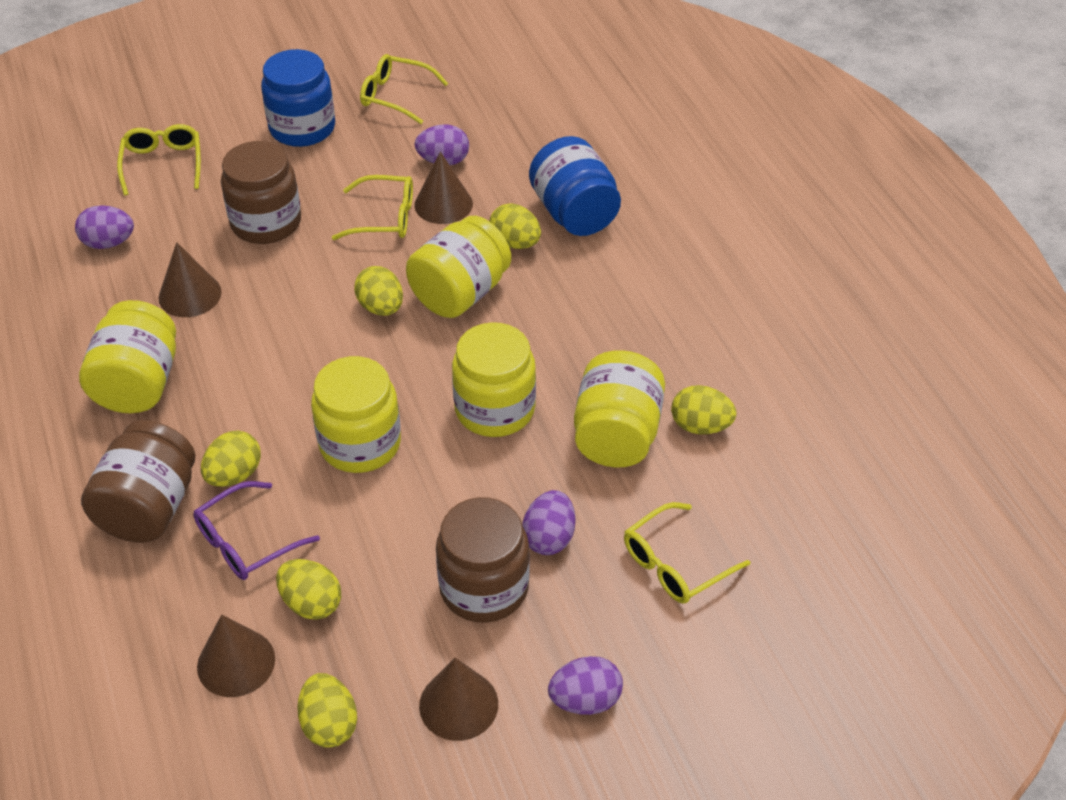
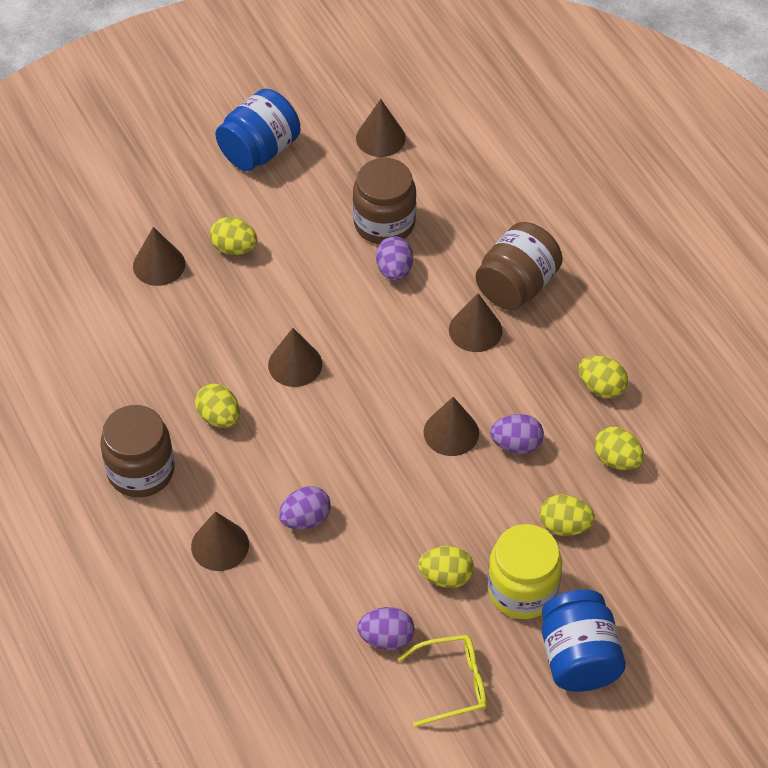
brown cone: 4 -> 6
purple glasses: 1 -> 0
yellow glasses: 4 -> 1
yellow jar: 5 -> 1

